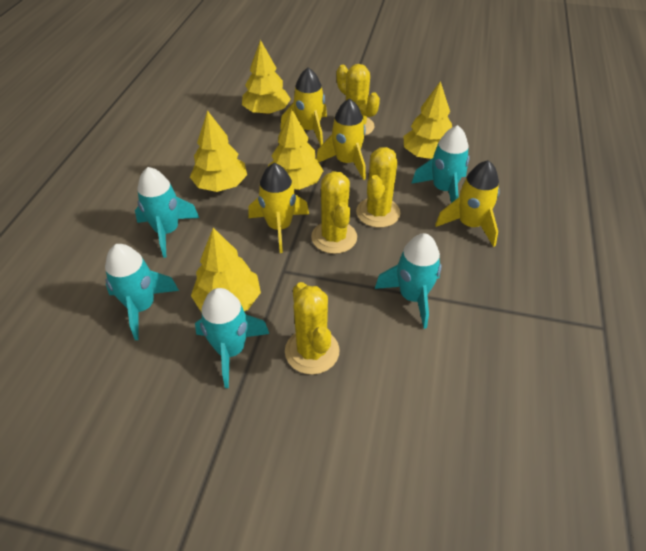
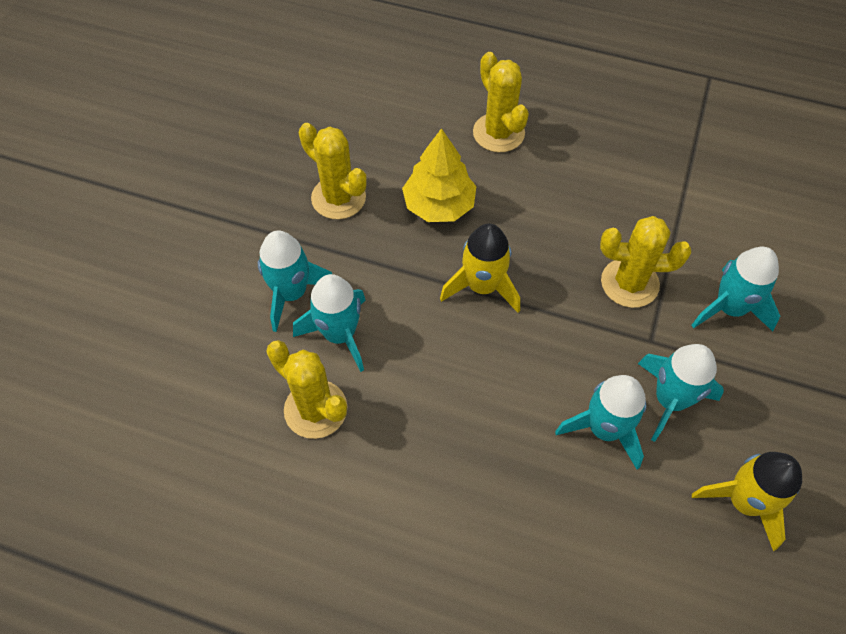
yellow rocket: 4 -> 2
yellow tree: 5 -> 1

